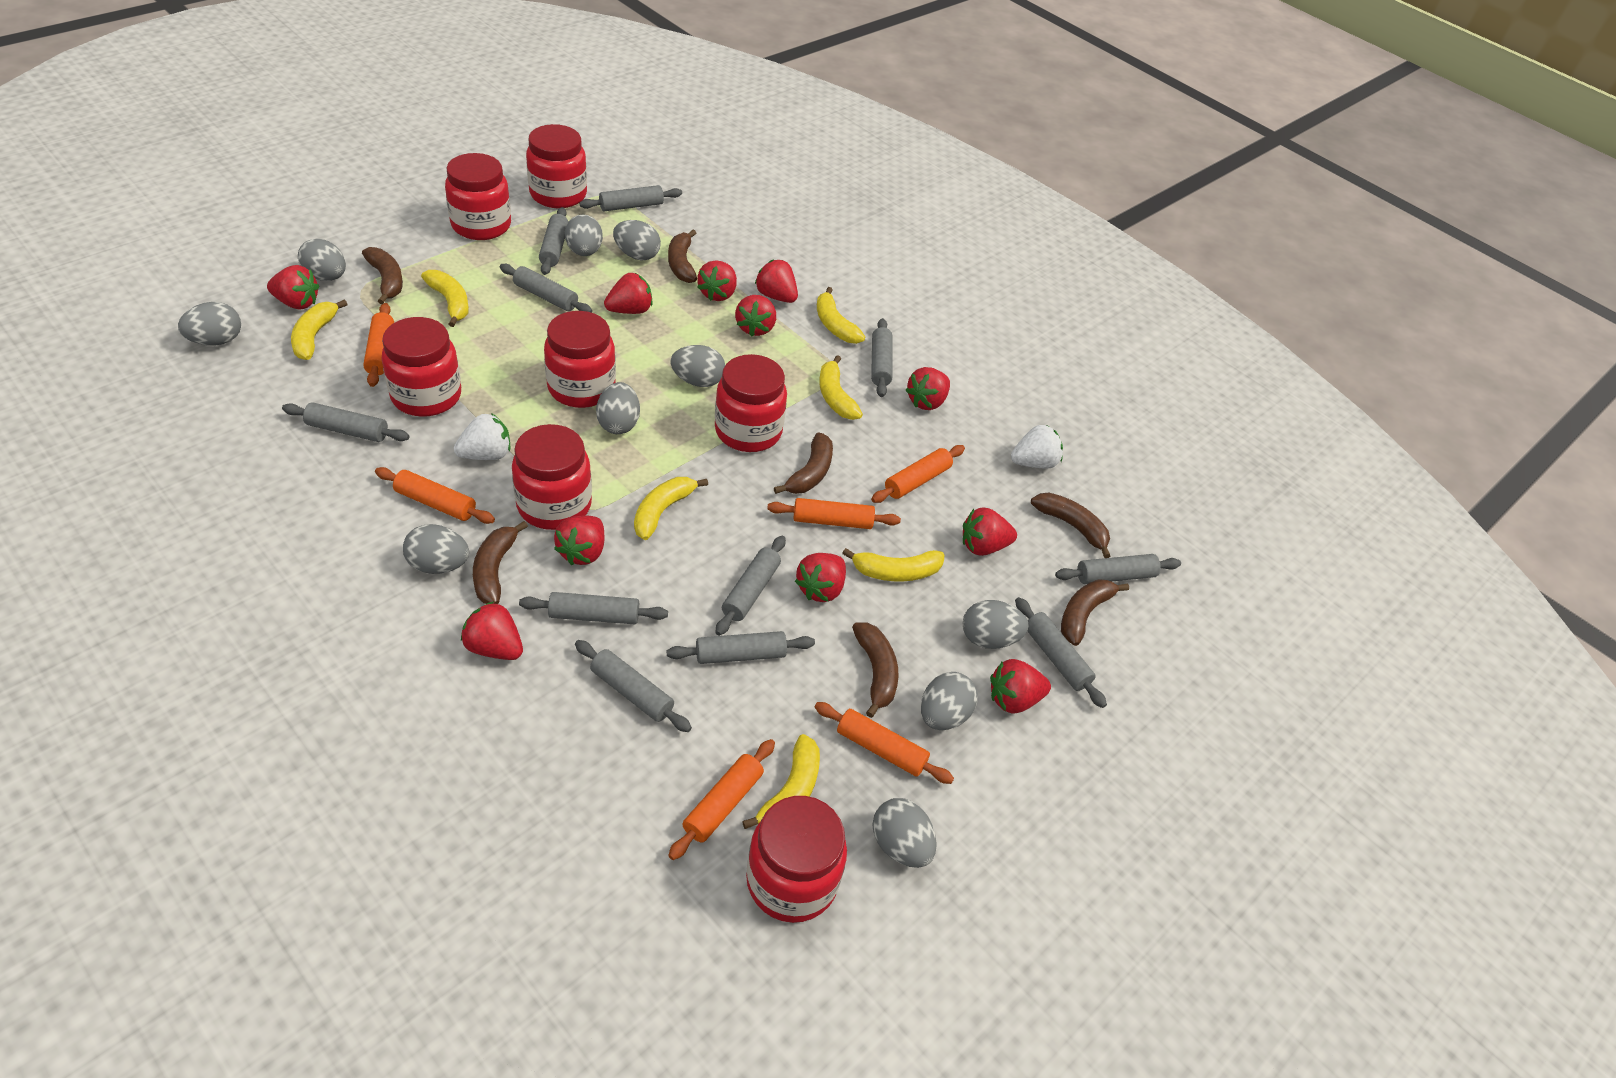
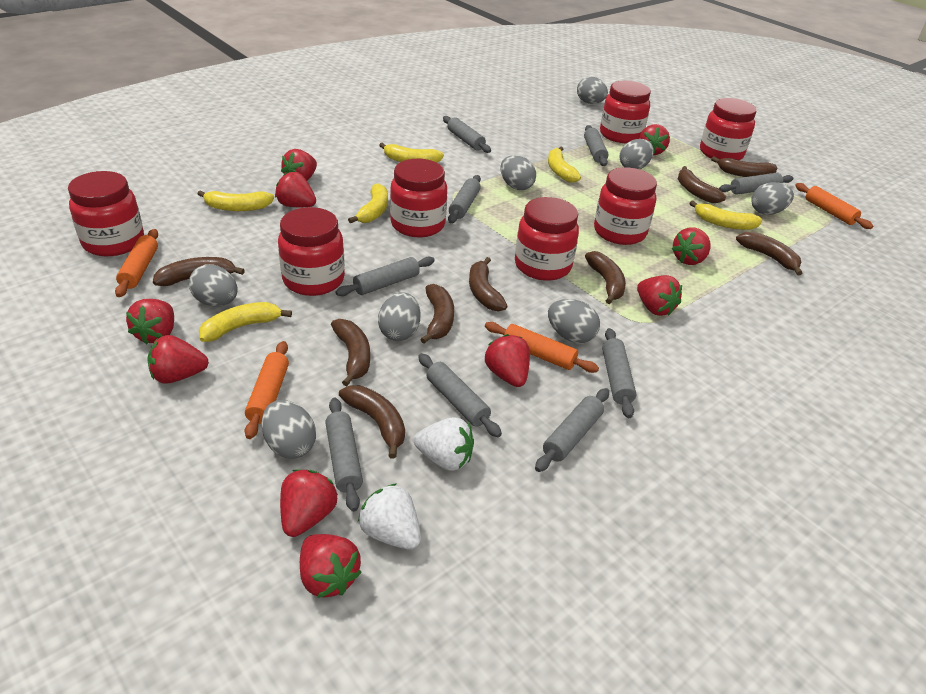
brown banana: 7 -> 9
grey egg: 10 -> 8
grey rolling pin: 11 -> 9
orange rolling pin: 6 -> 4
red strawberry: 11 -> 10
yellow banana: 7 -> 6

